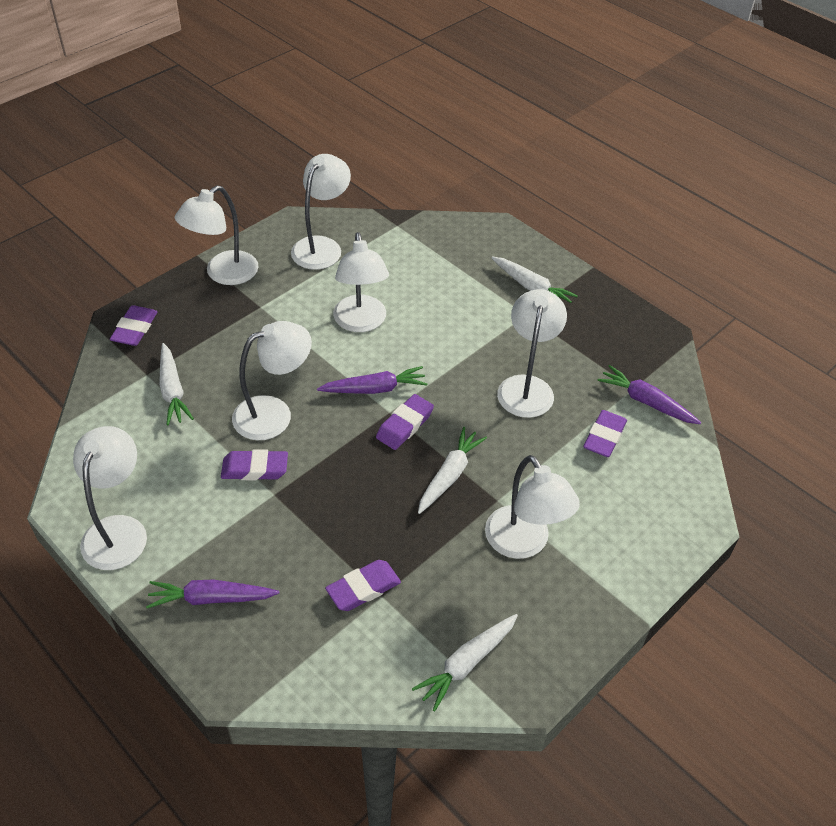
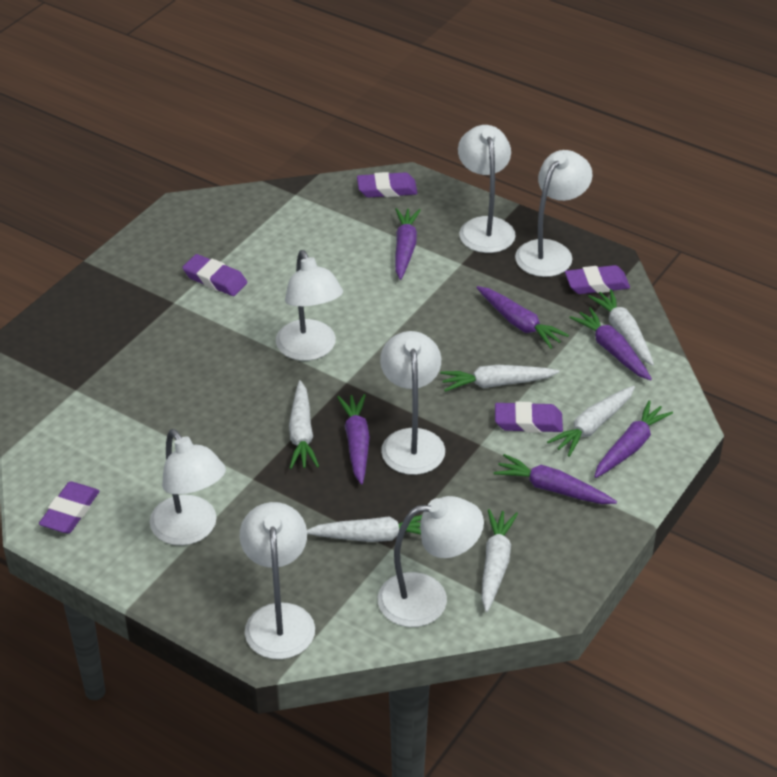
purple carrot: 3 -> 6
white carrot: 4 -> 6

